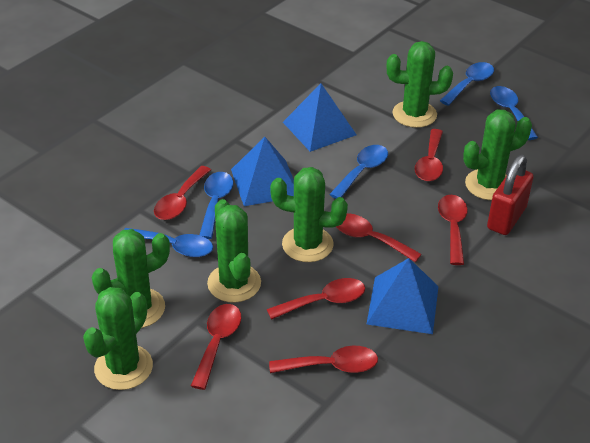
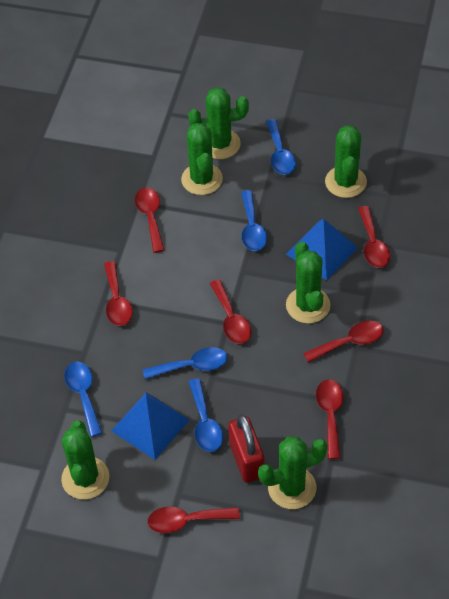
blue pyramid: 3 -> 2

